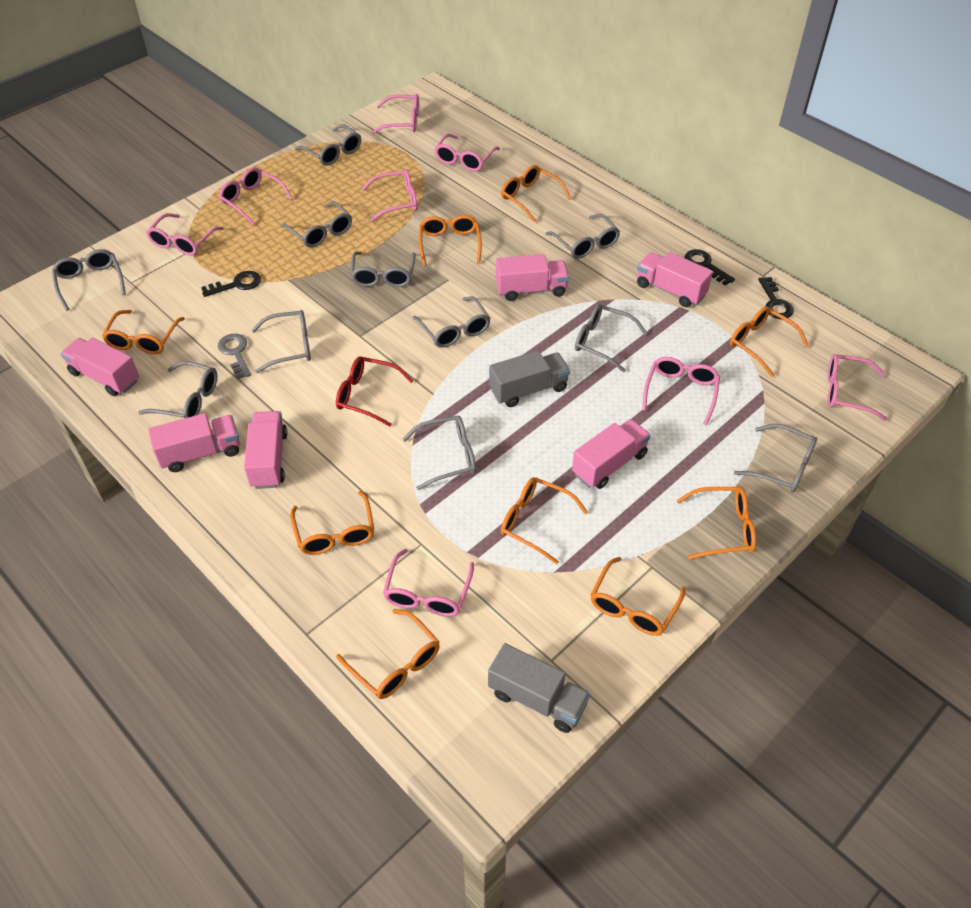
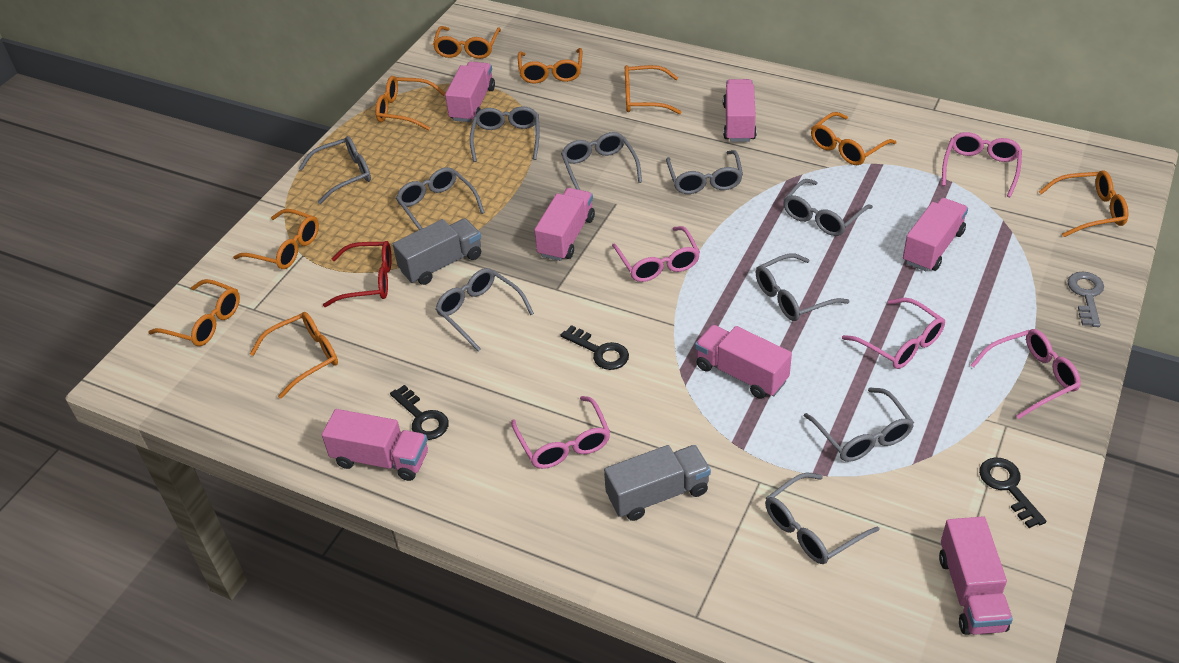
grey glasses: 11 -> 10
pink glasses: 8 -> 5
pink truck: 6 -> 7

